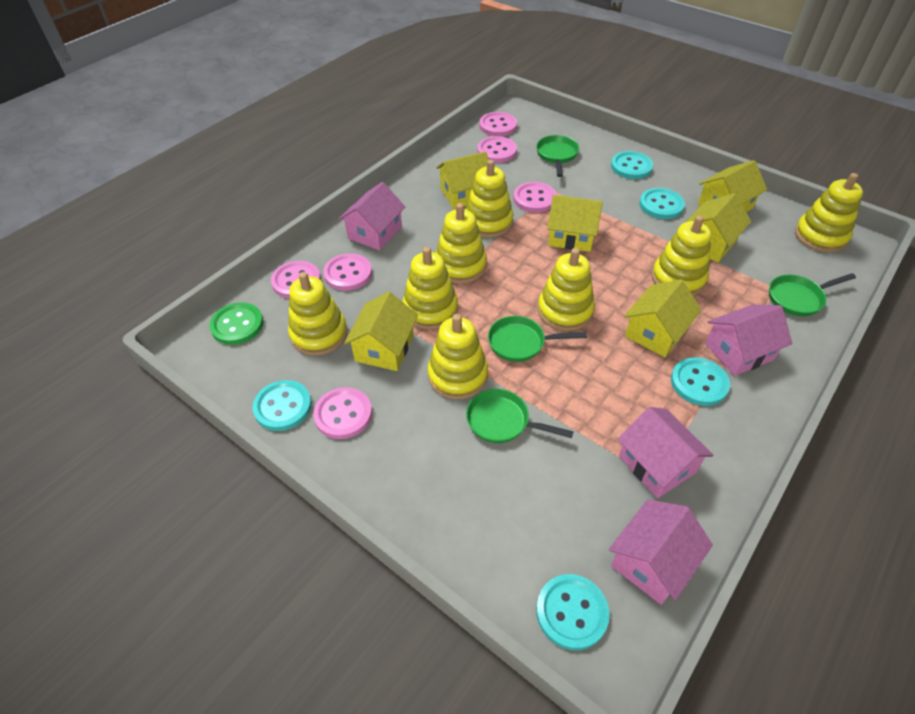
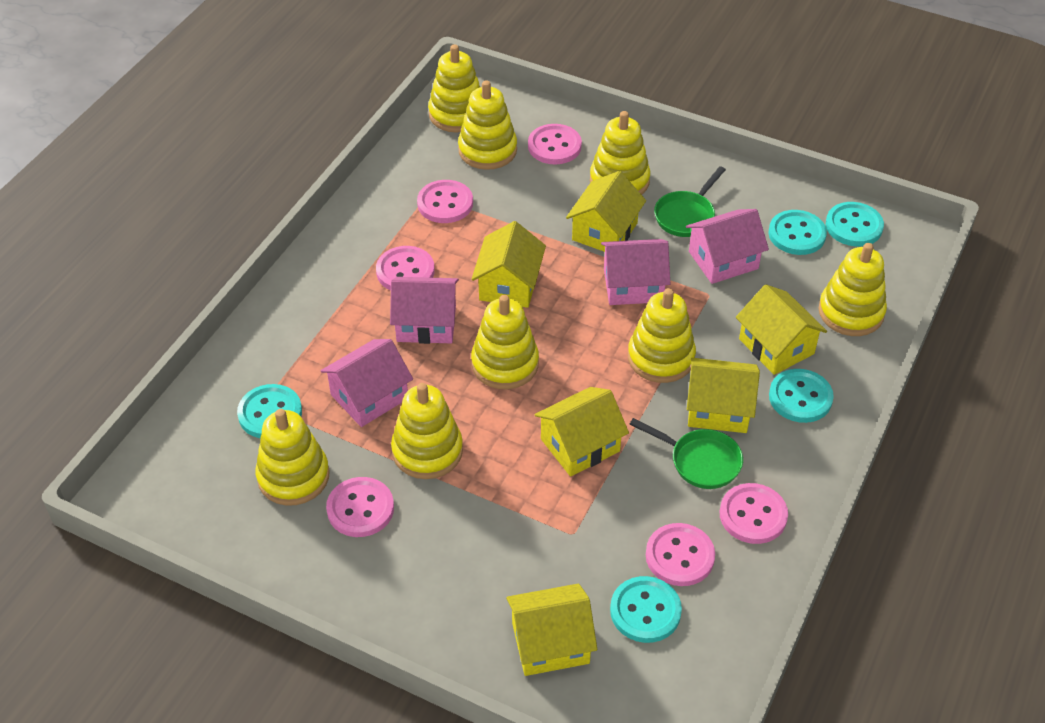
green button: 1 -> 0
green pan: 4 -> 2

